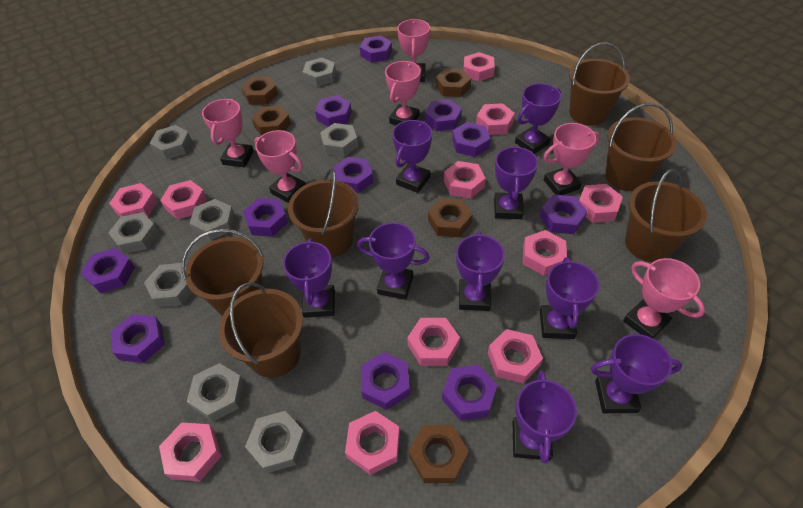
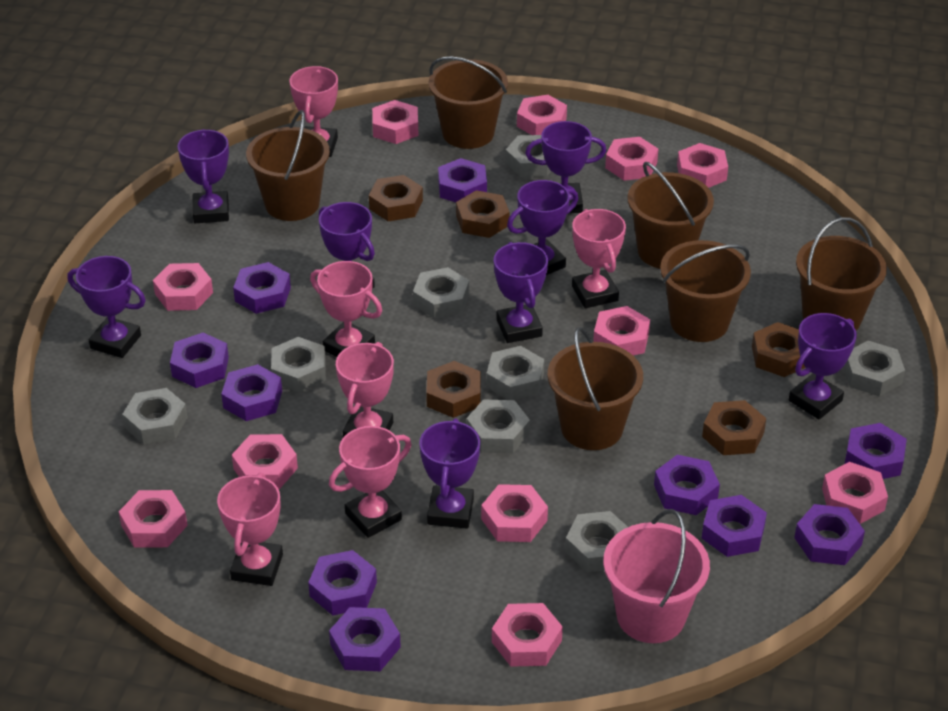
pink bucket: 0 -> 1
purple nut: 11 -> 10
purple trophy: 9 -> 8

